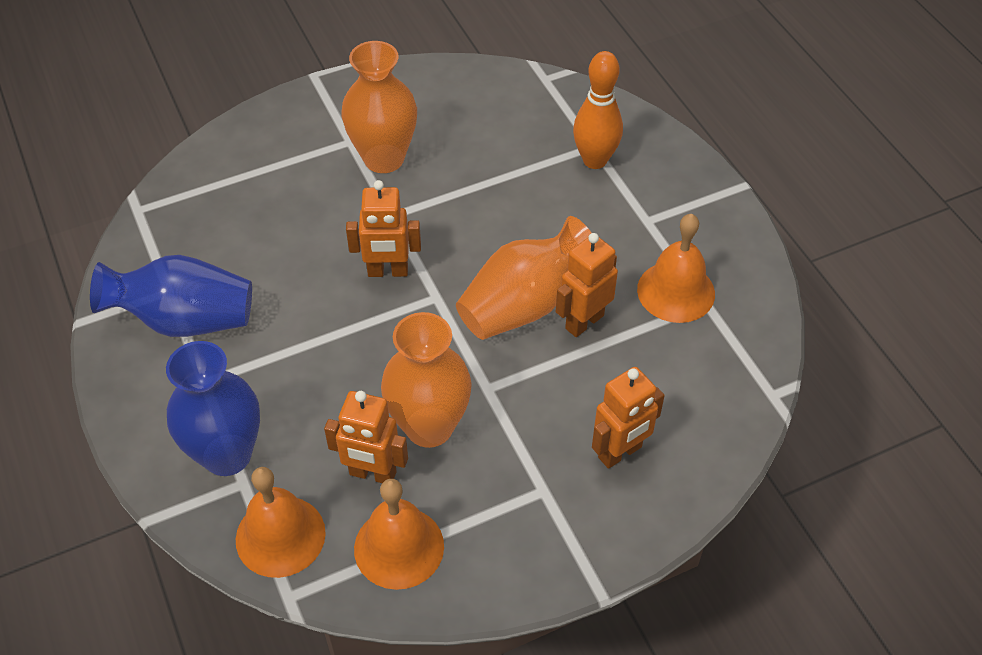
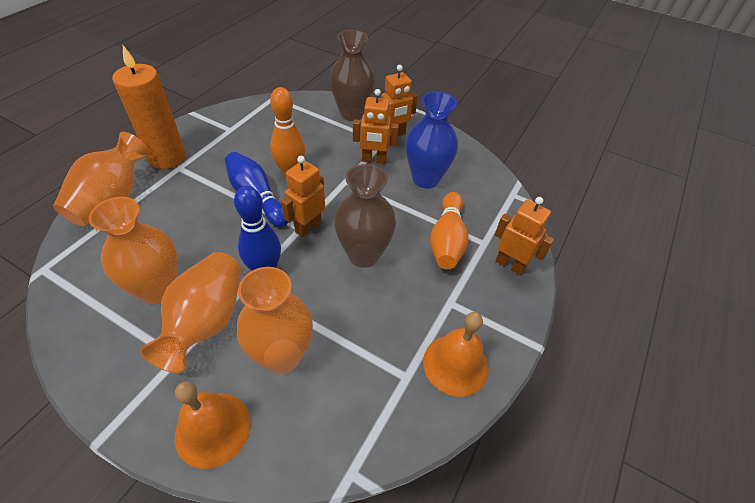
blue bowling pin: 0 -> 2
blue vase: 2 -> 1
brown vase: 0 -> 2
orange bell: 3 -> 2
orange bowling pin: 1 -> 2
orange candle: 0 -> 1
orange vase: 3 -> 4

